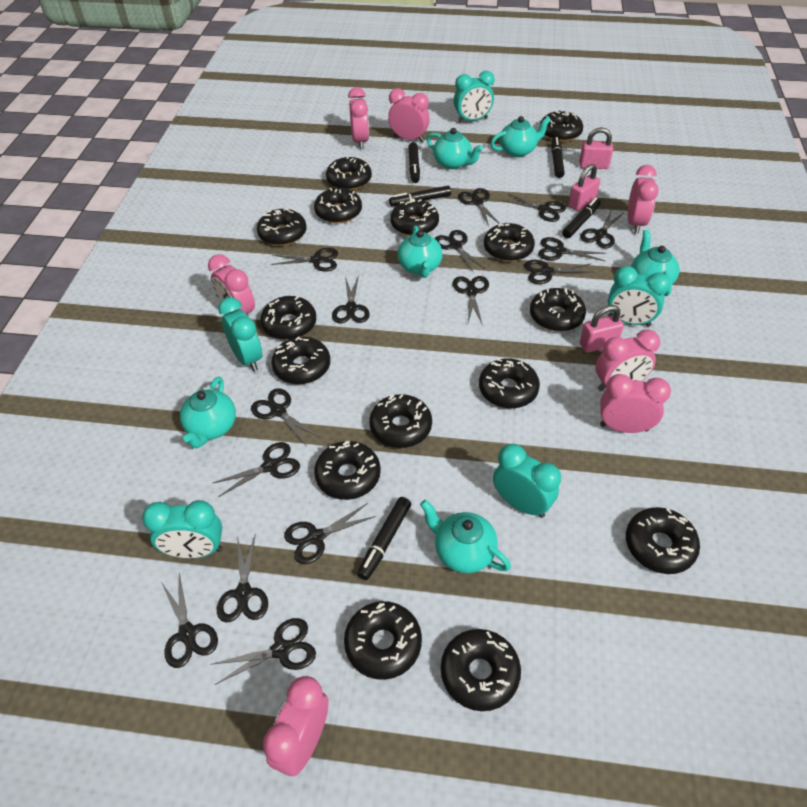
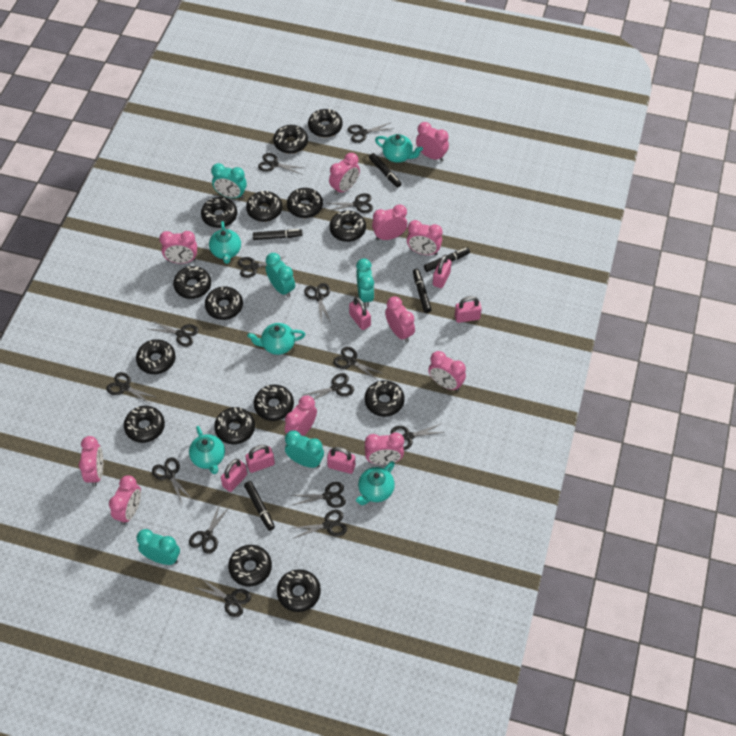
pink clock: 7 -> 11
pink padlock: 3 -> 6
turquoise teapot: 6 -> 5

